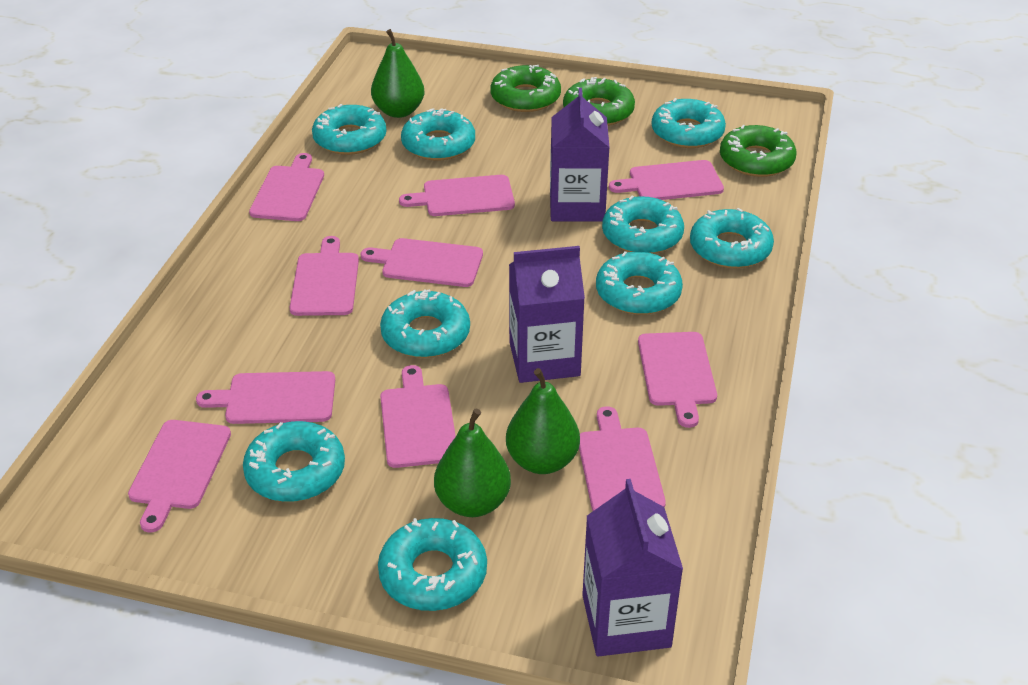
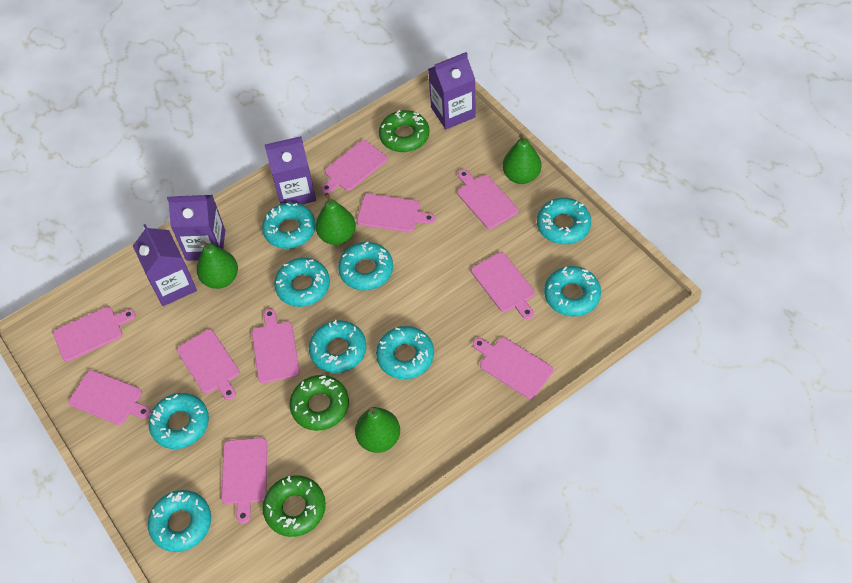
green pear: 3 -> 4
purple carton: 3 -> 4

